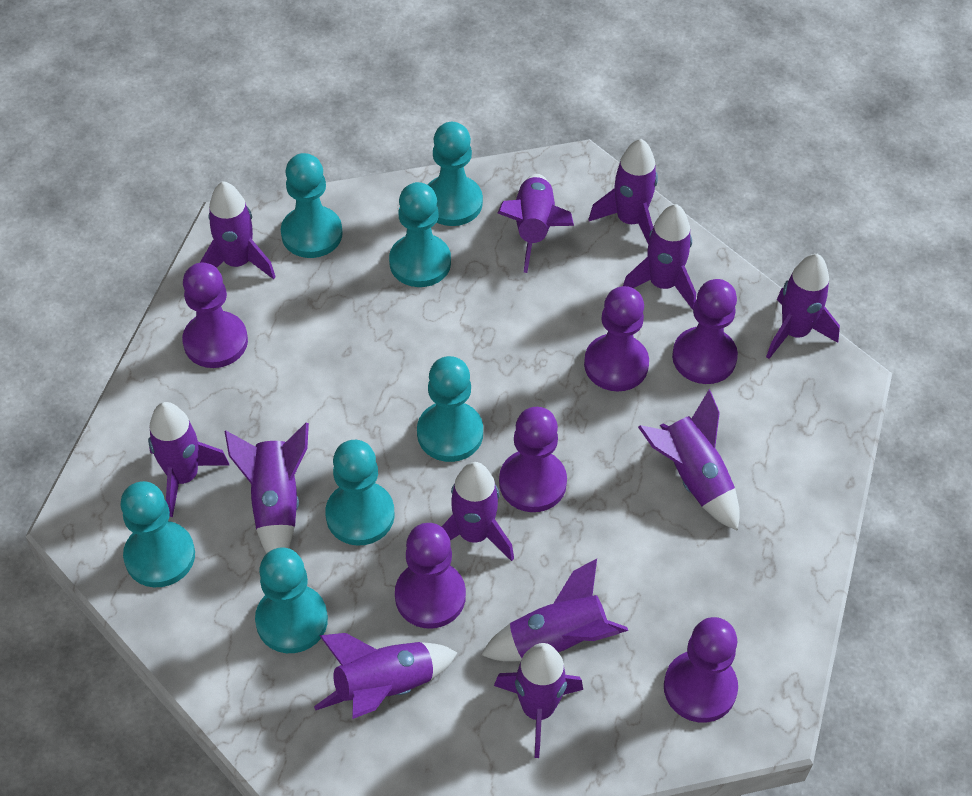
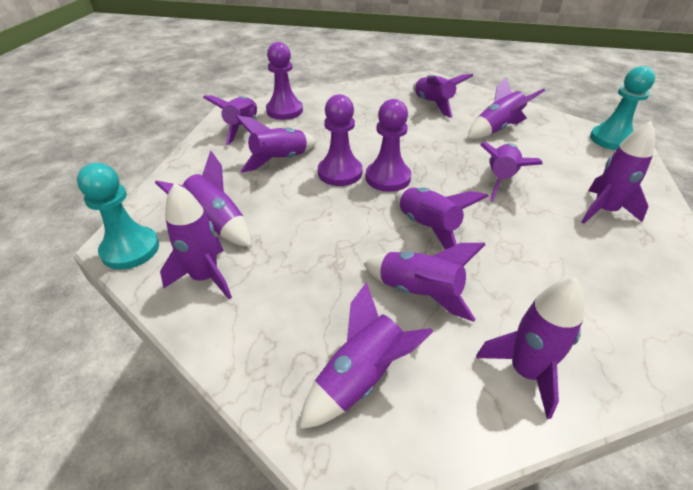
purple pawn: 6 -> 3
turquoise pawn: 7 -> 2

